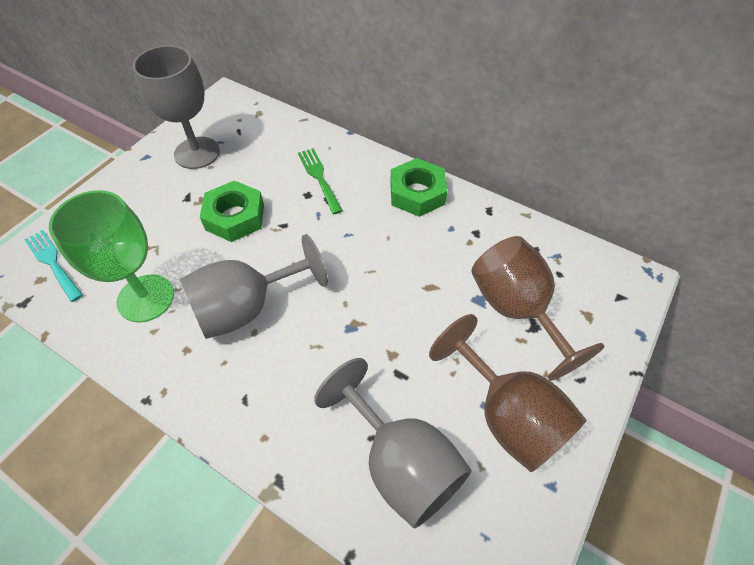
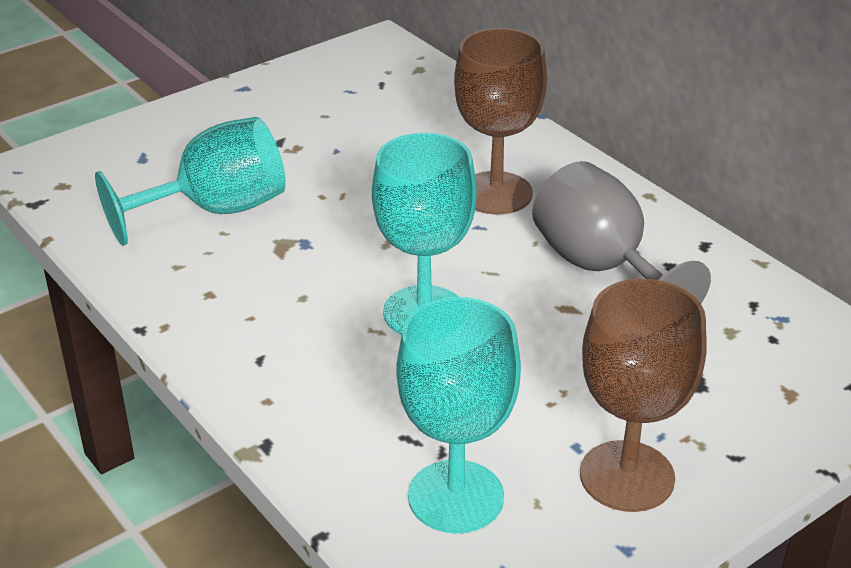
green fork: 1 -> 0
green goblet: 1 -> 0
green nut: 2 -> 0
grey goblet: 3 -> 1
turquoise fork: 1 -> 0
turquoise goblet: 0 -> 3

